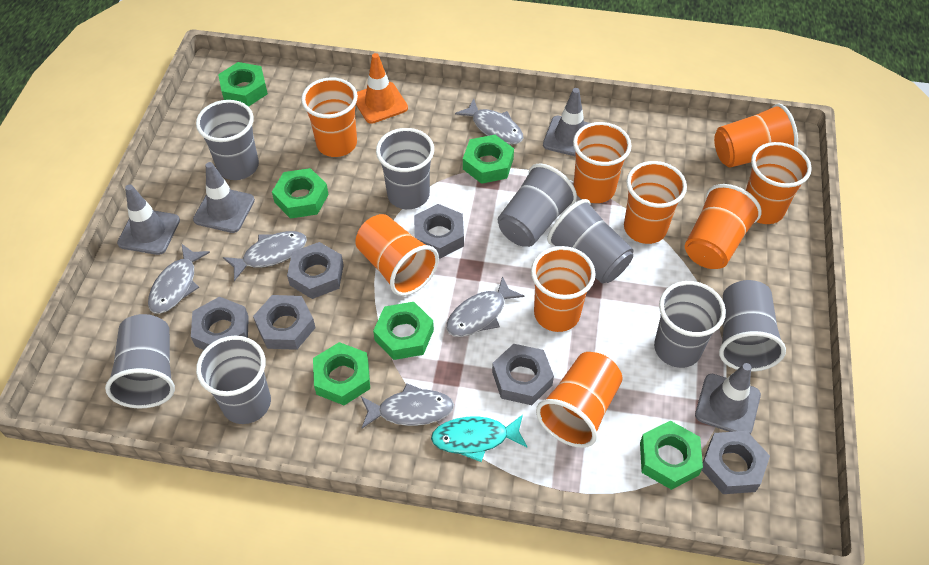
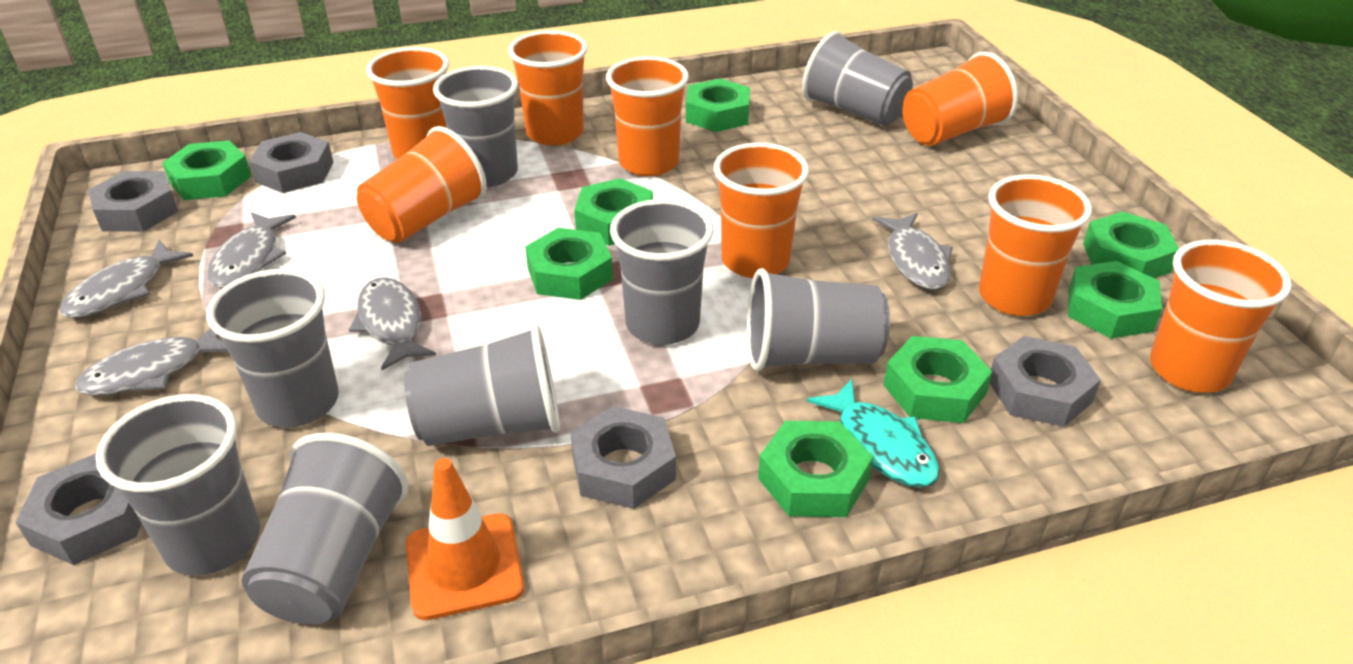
green nut: 6 -> 8
grey nut: 6 -> 5
grey traffic cone: 4 -> 0
orange cup: 9 -> 8

